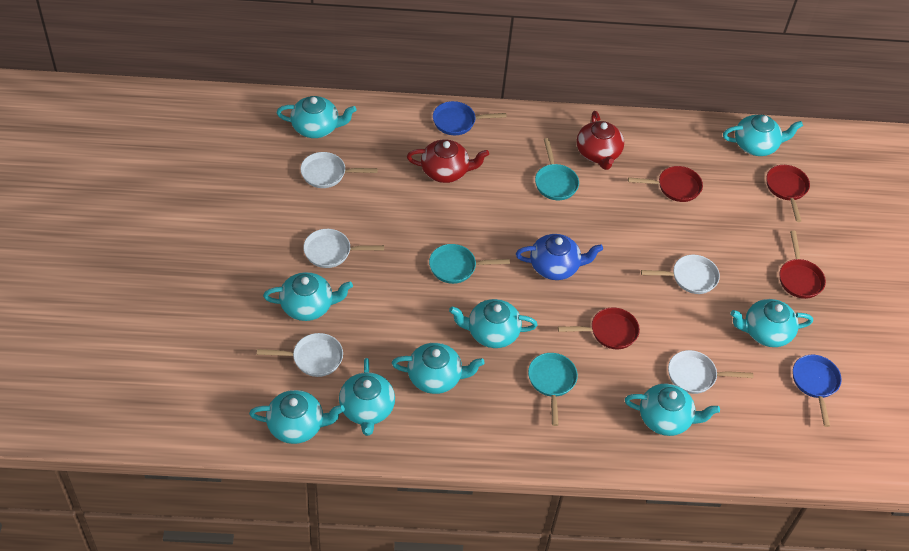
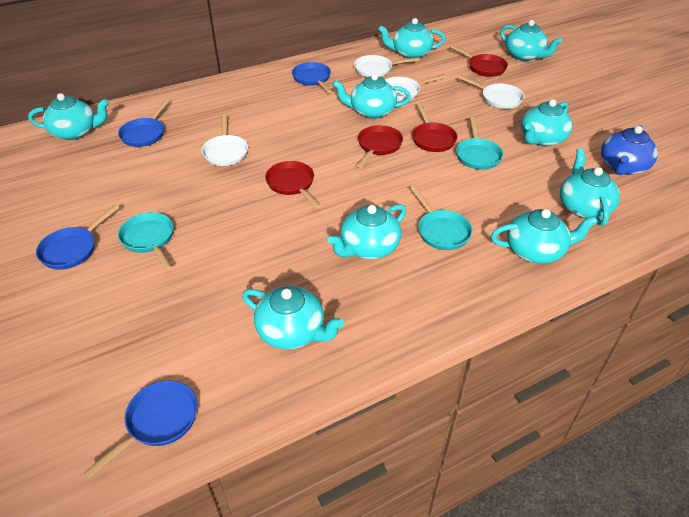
blue pan: 2 -> 4
red teapot: 2 -> 0
white pan: 5 -> 4

